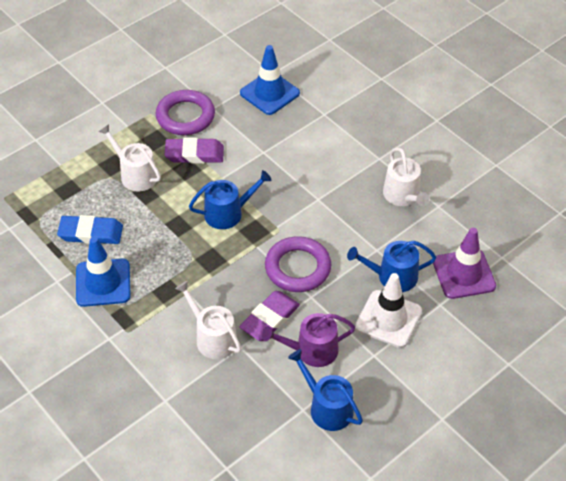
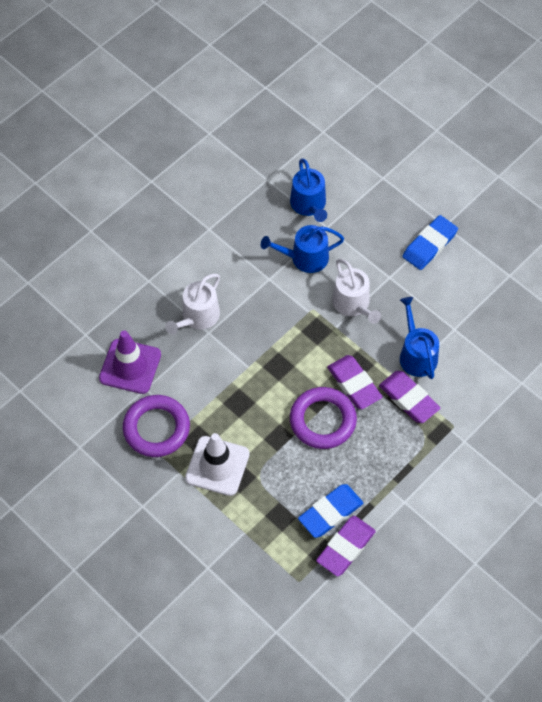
blue eraser: 1 -> 2
blue traffic cone: 2 -> 0
purple eraser: 2 -> 3
purple watering can: 1 -> 0
white watering can: 3 -> 2

